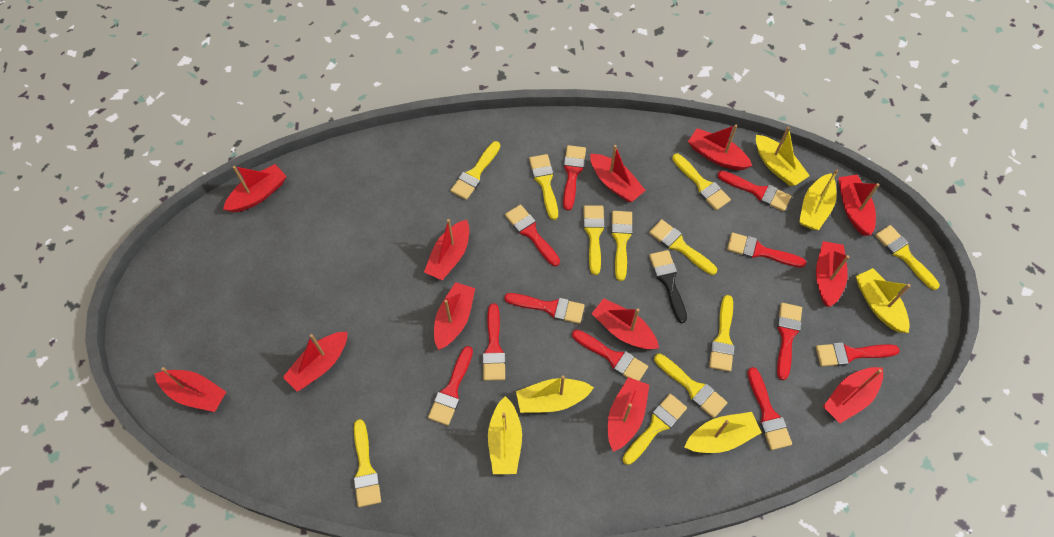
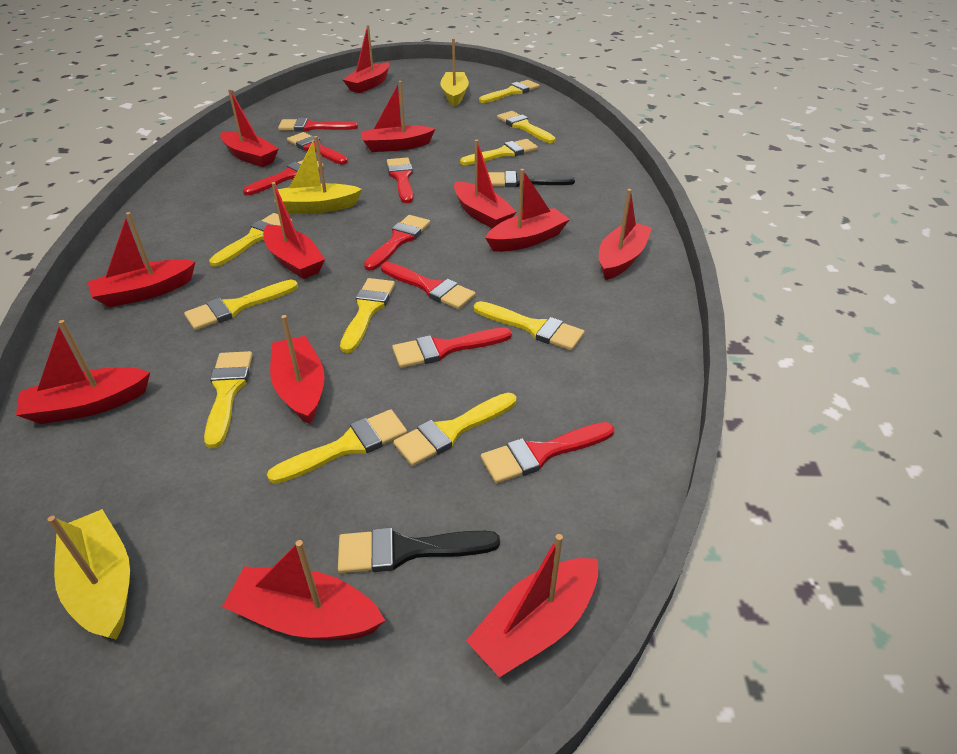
black brush: 1 -> 2
red brush: 11 -> 8
yellow boat: 6 -> 3
yellow brush: 11 -> 10

